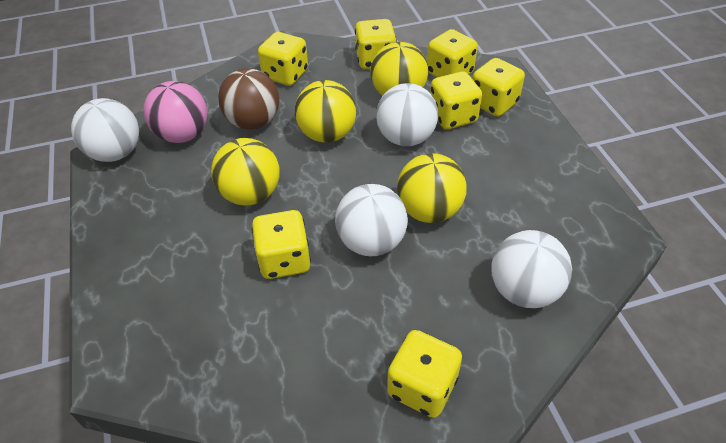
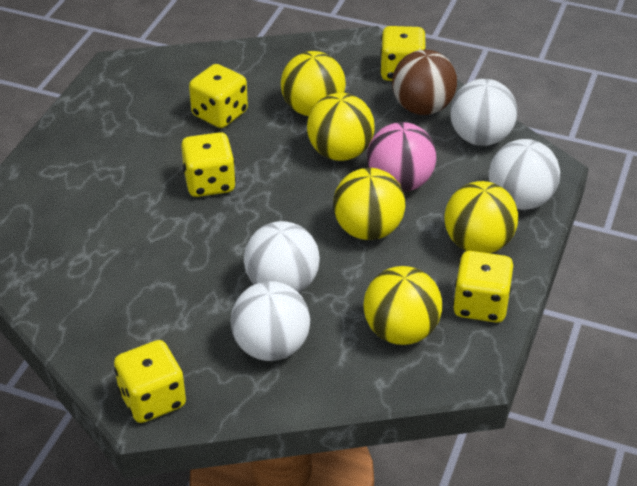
yellow ball: 4 -> 5
yellow dice: 7 -> 5

